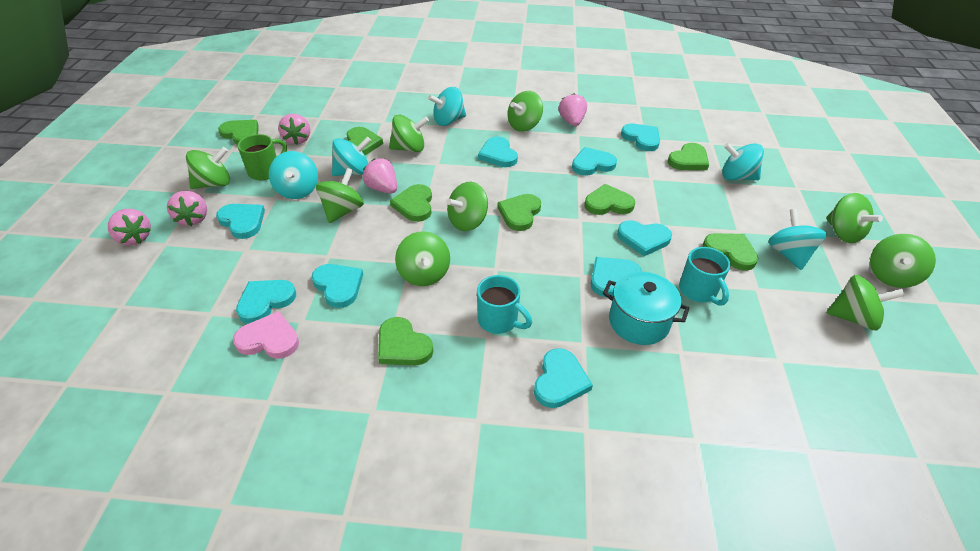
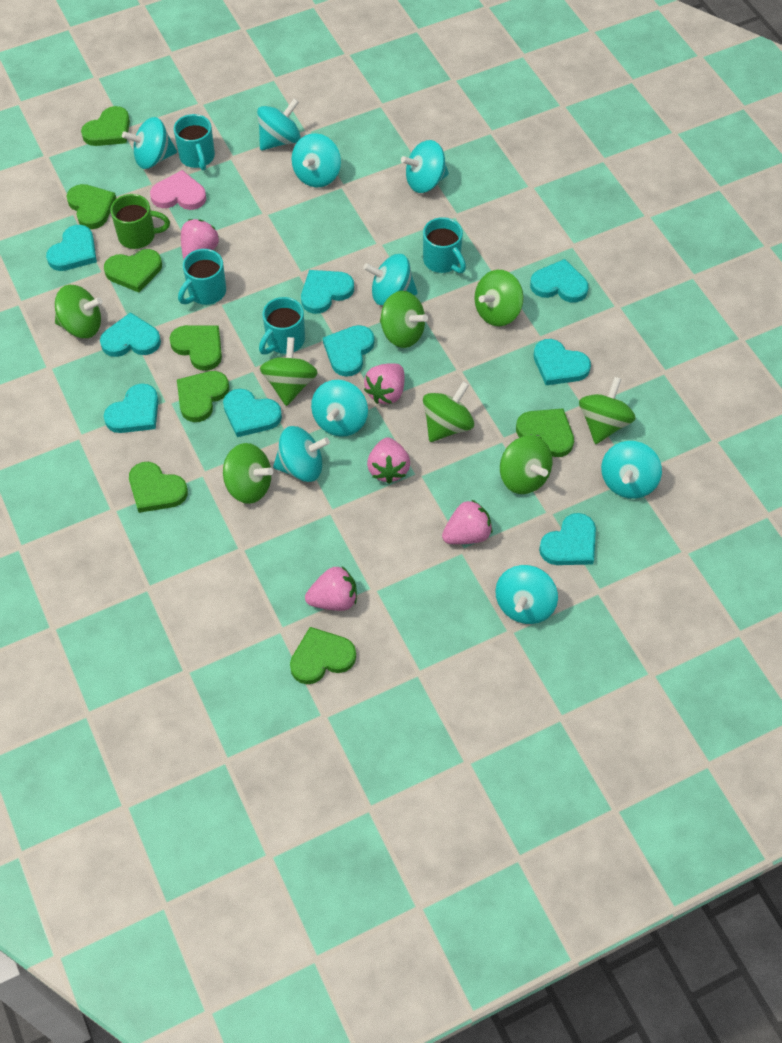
green spinning top: 9 -> 8
turquoise mug: 2 -> 4
turquoise pot: 1 -> 0
turquoise spinning top: 5 -> 9

